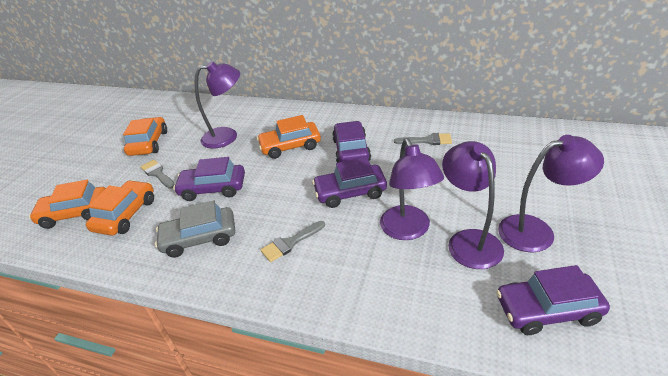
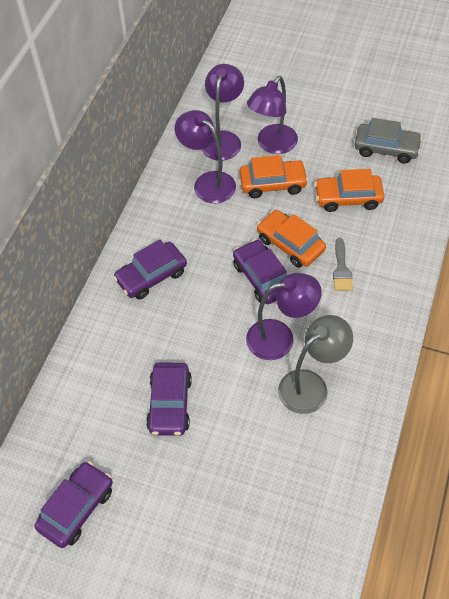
grey brush: 3 -> 1
grey lamp: 0 -> 1
orange car: 4 -> 3

